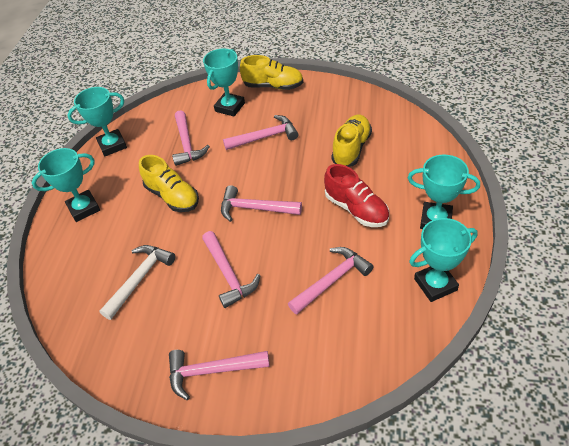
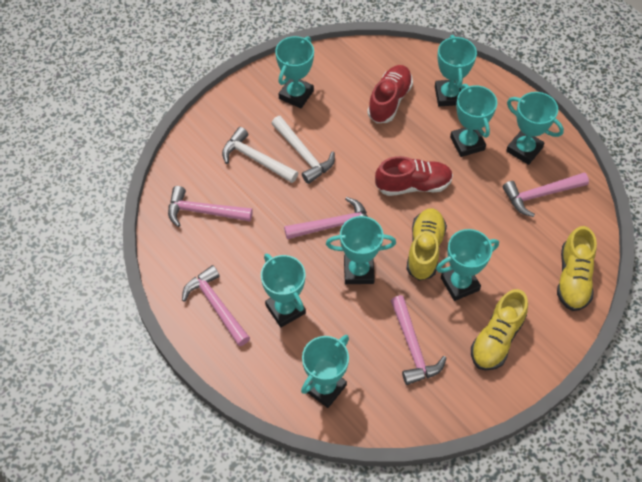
pink hammer: 6 -> 5
red shoe: 1 -> 2
turquoise trophy: 5 -> 8
white hammer: 1 -> 2

